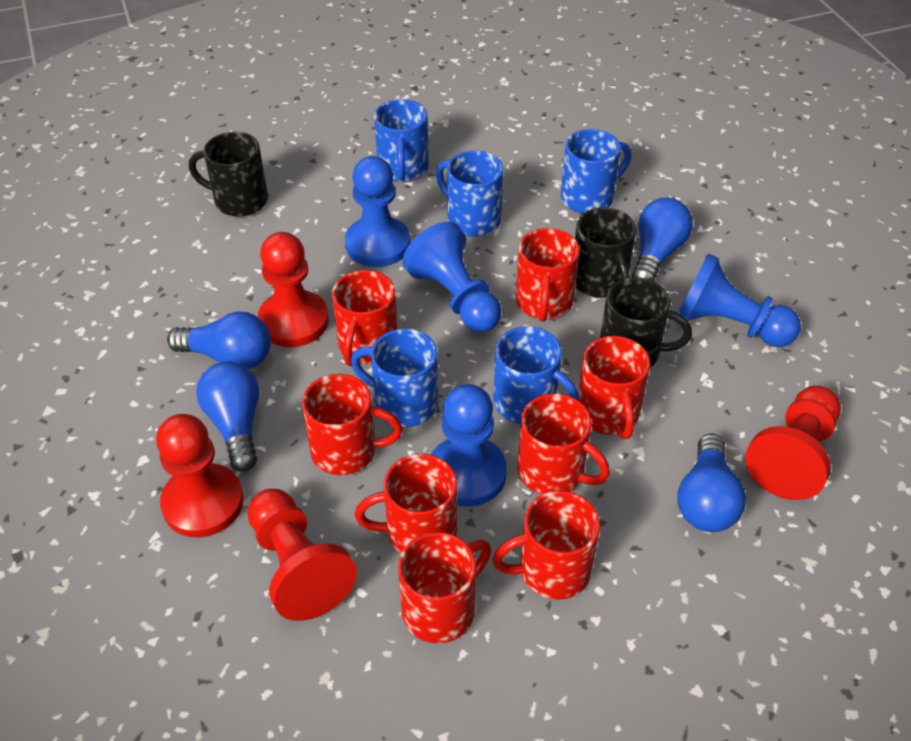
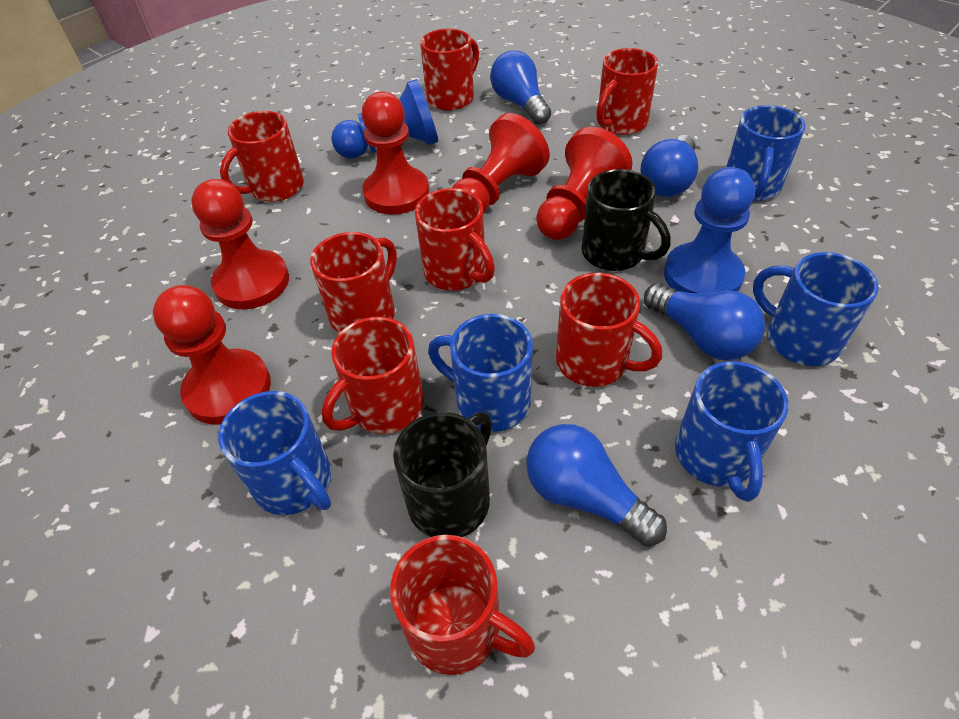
black mug: 3 -> 2
blue pawn: 4 -> 2
red pawn: 4 -> 5

